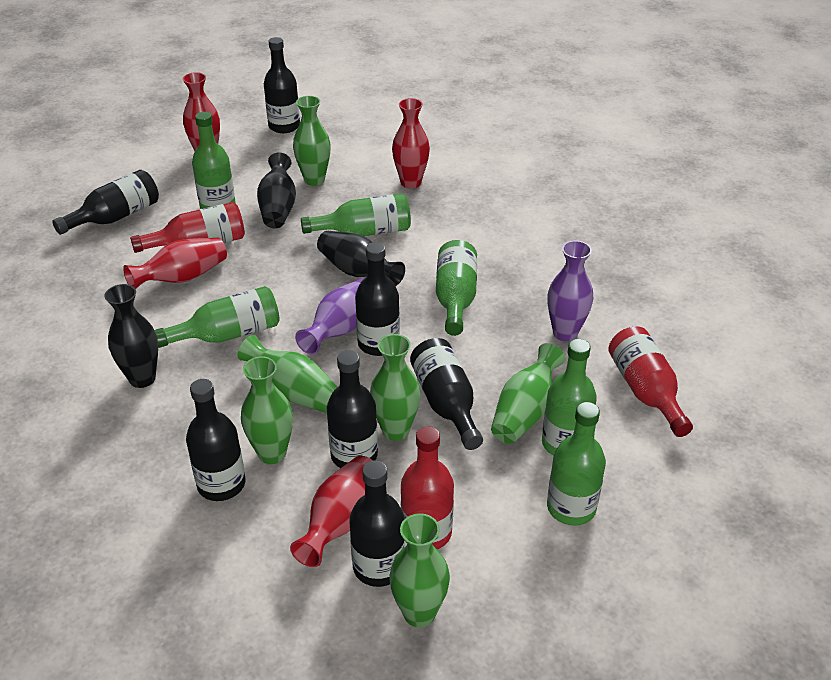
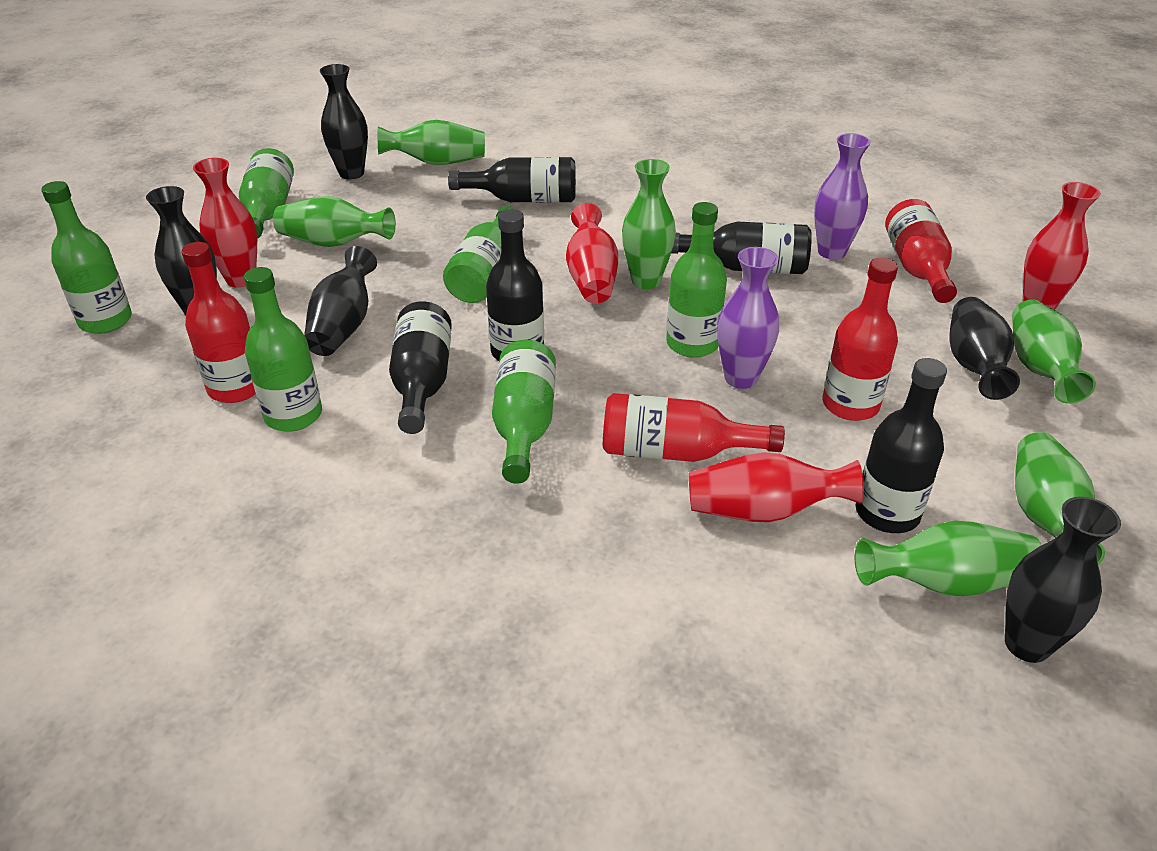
black bottle: 7 -> 5
black vase: 3 -> 5
red bottle: 3 -> 4

